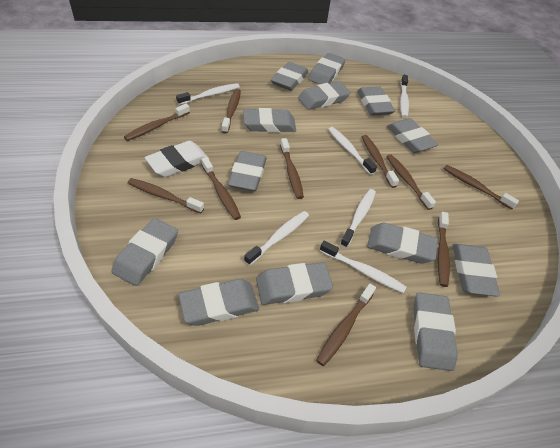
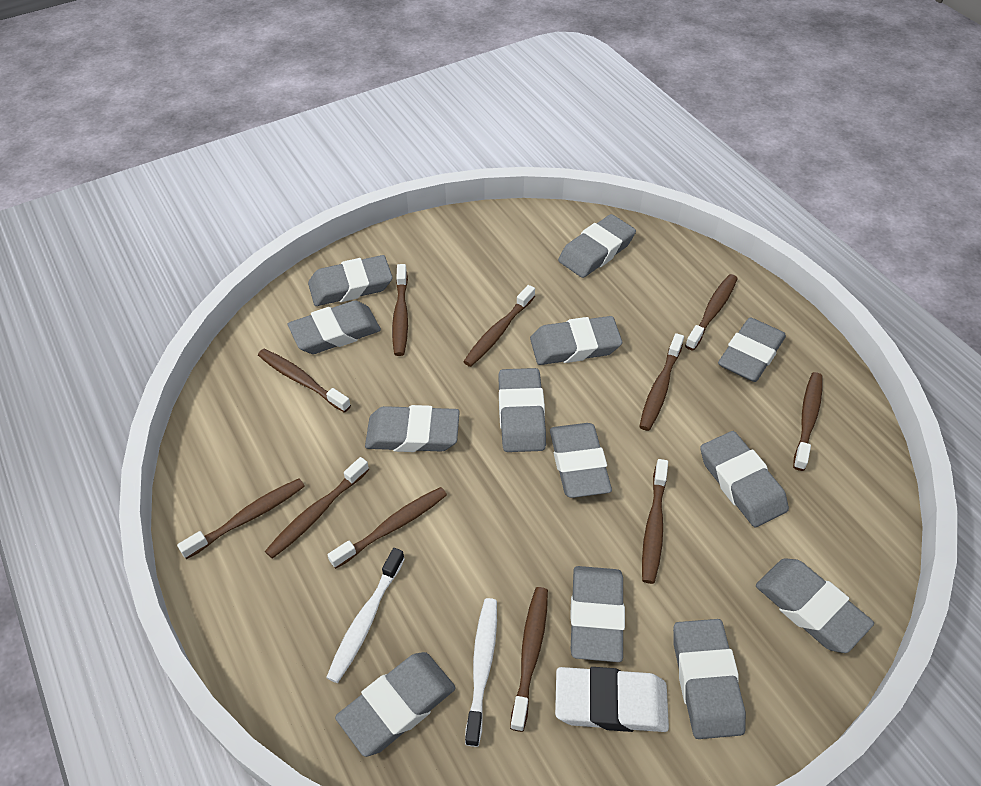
brown toothbrush: 10 -> 11
white toothbrush: 6 -> 2

